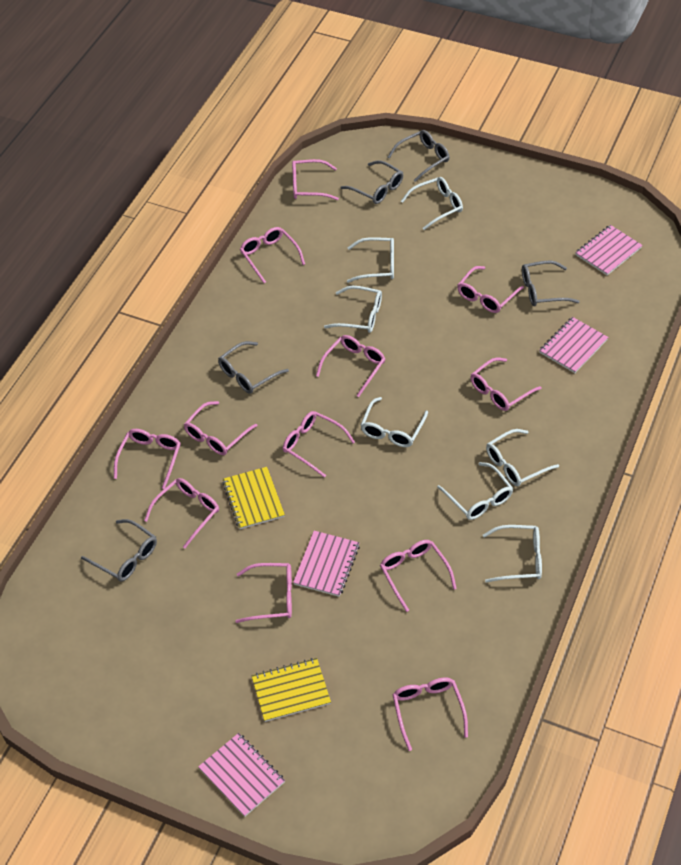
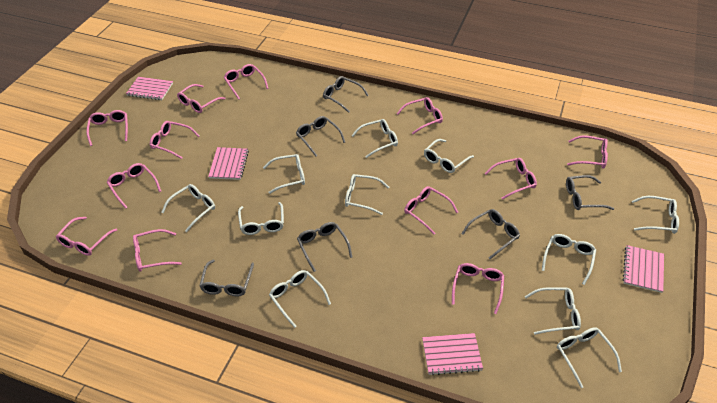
grey glasses: 5 -> 6
white glasses: 7 -> 11
yellow notebook: 2 -> 0

